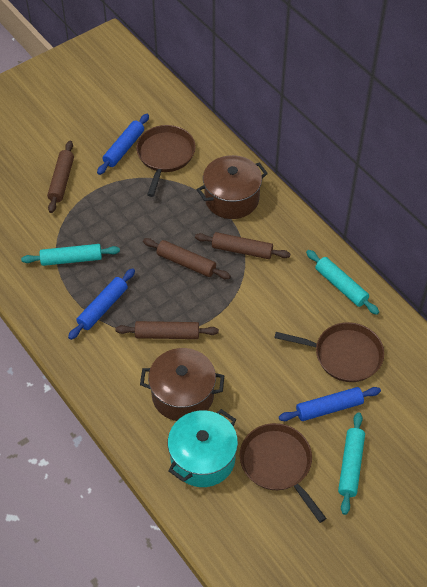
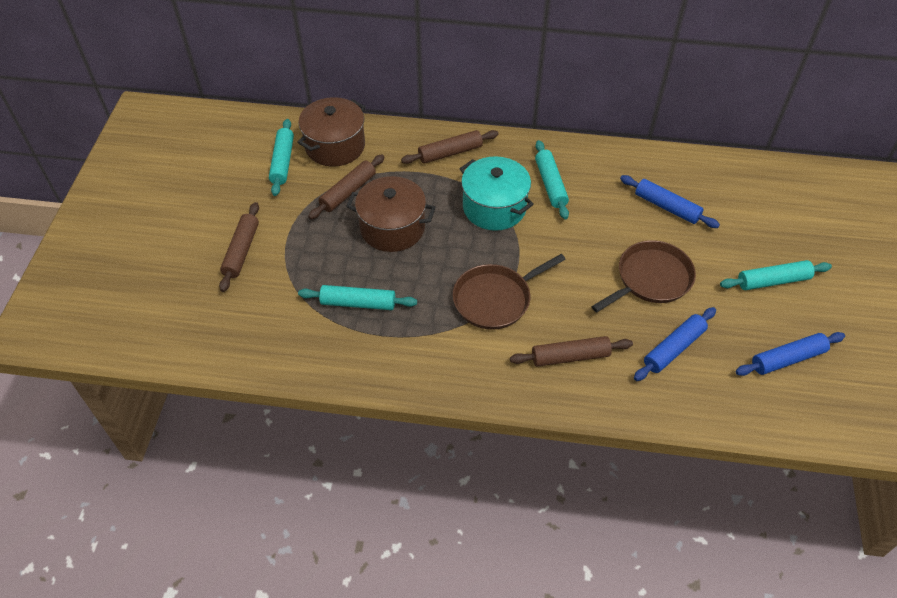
brown pan: 3 -> 2
turquoise rolling pin: 3 -> 4

